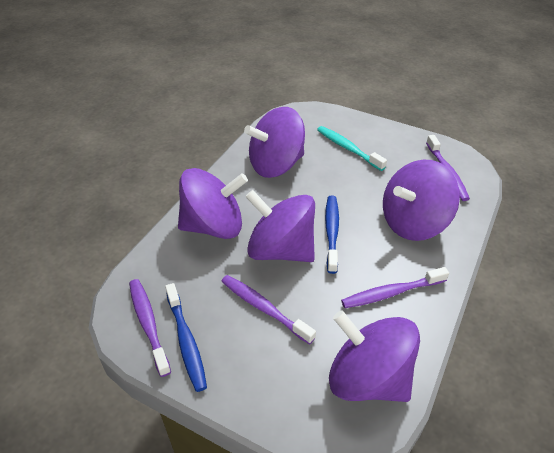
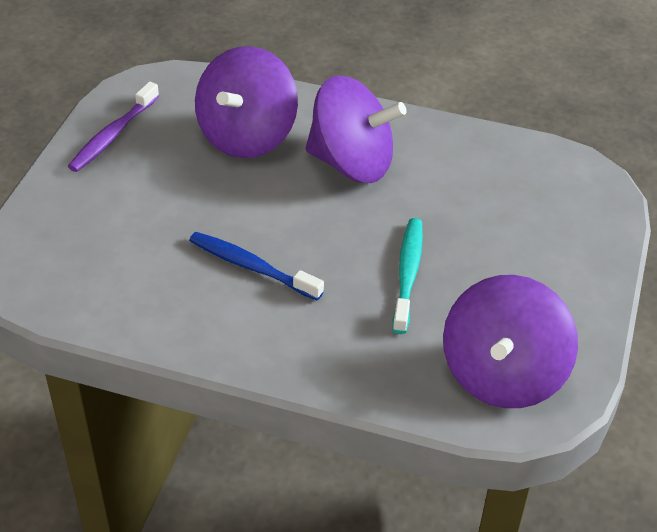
blue toothbrush: 2 -> 1
purple spinning top: 5 -> 3
purple toothbrush: 4 -> 1

